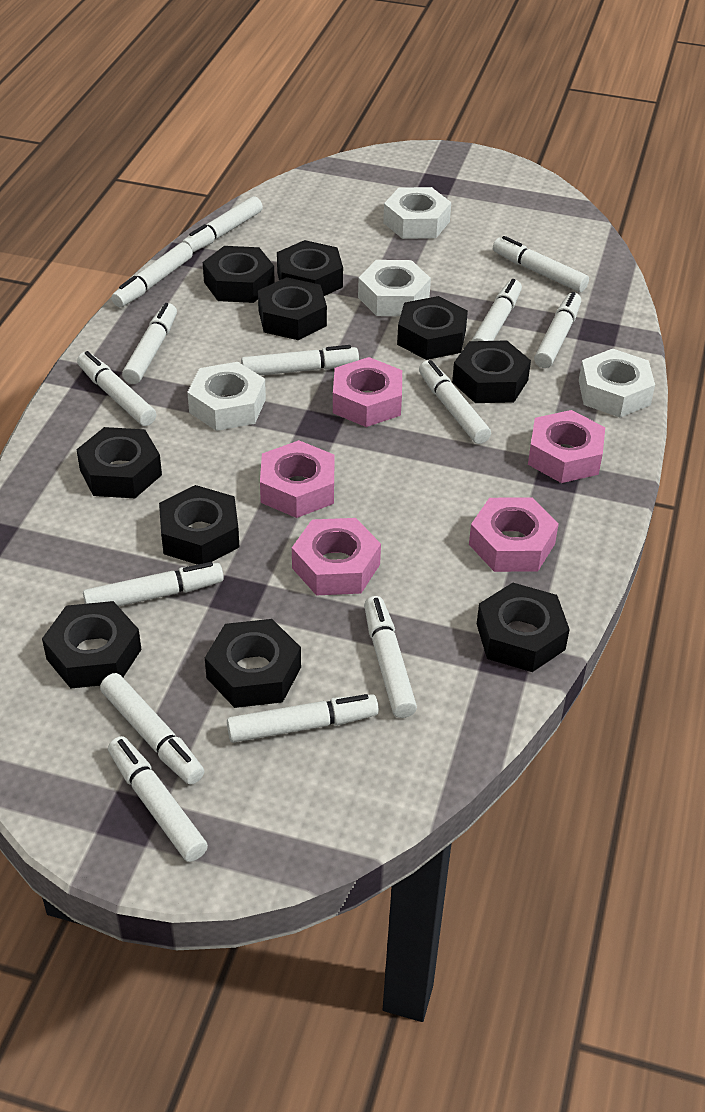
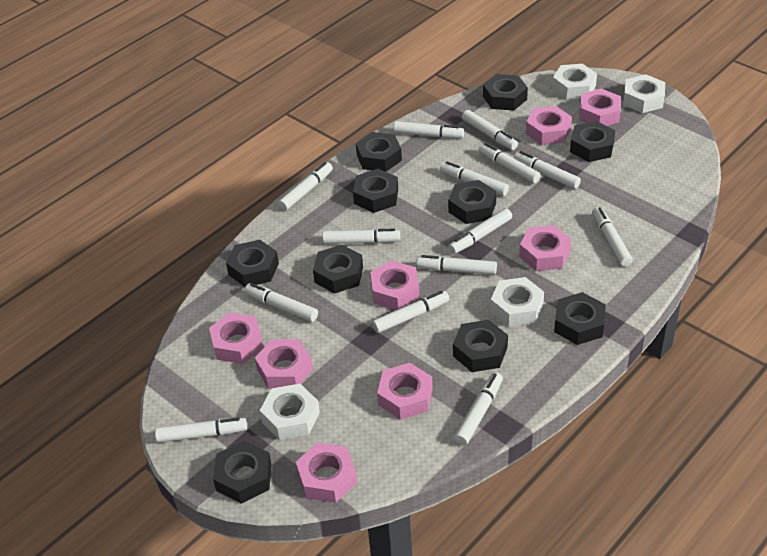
pink nut: 5 -> 8

